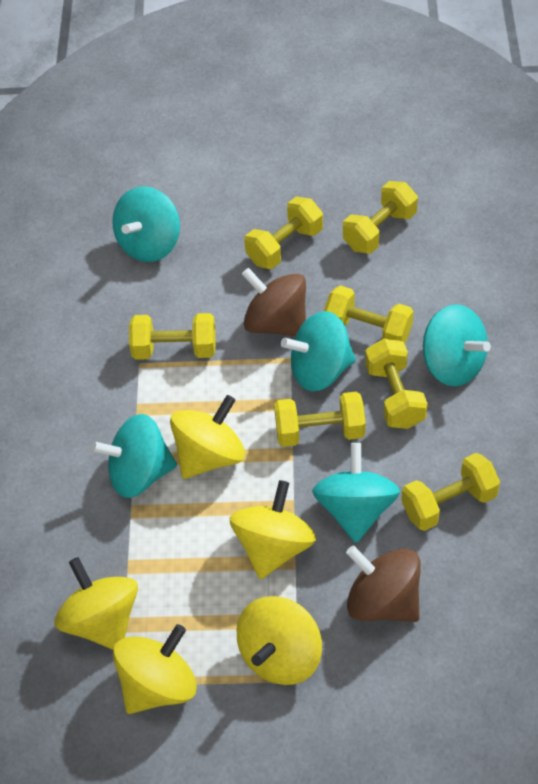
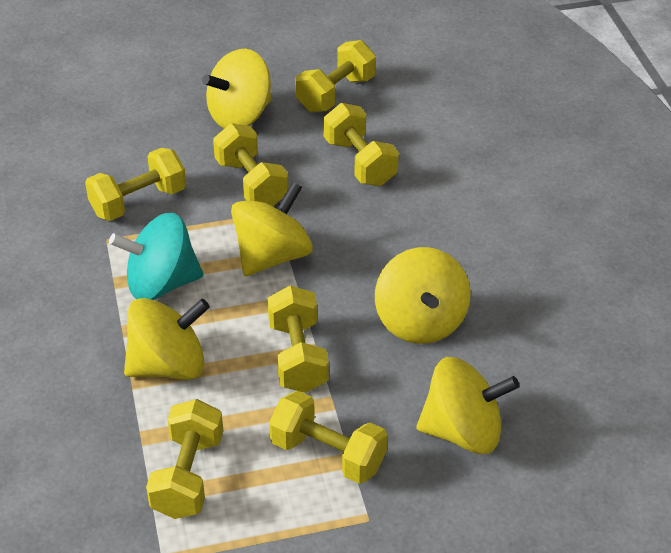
brown spinning top: 2 -> 0
turquoise spinning top: 5 -> 1

